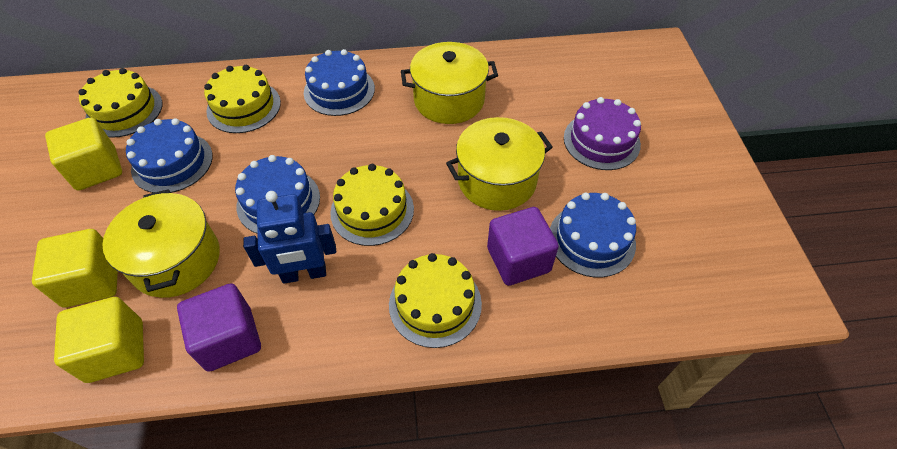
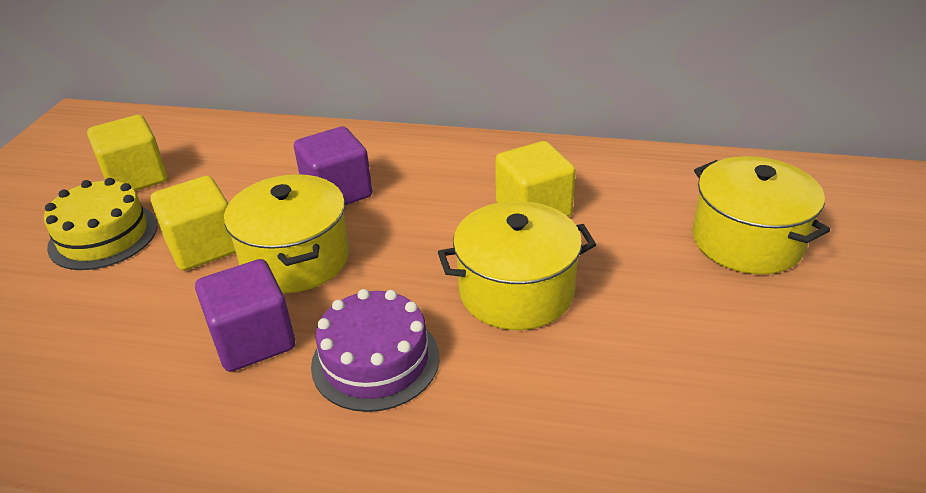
blue cake: 4 -> 0
blue robot: 1 -> 0
yellow cake: 4 -> 1

